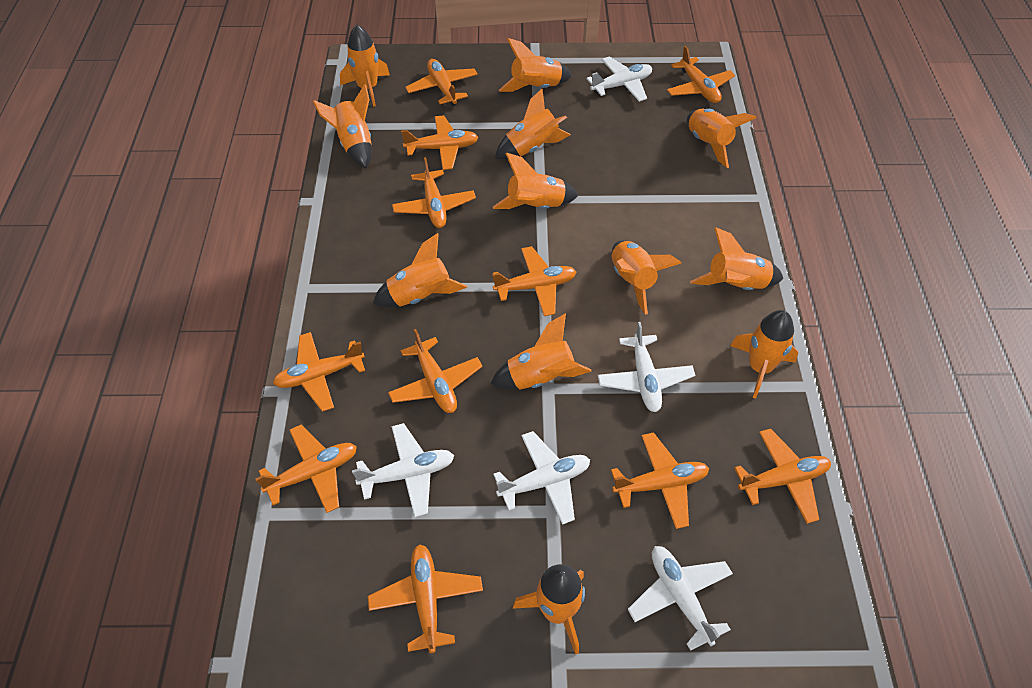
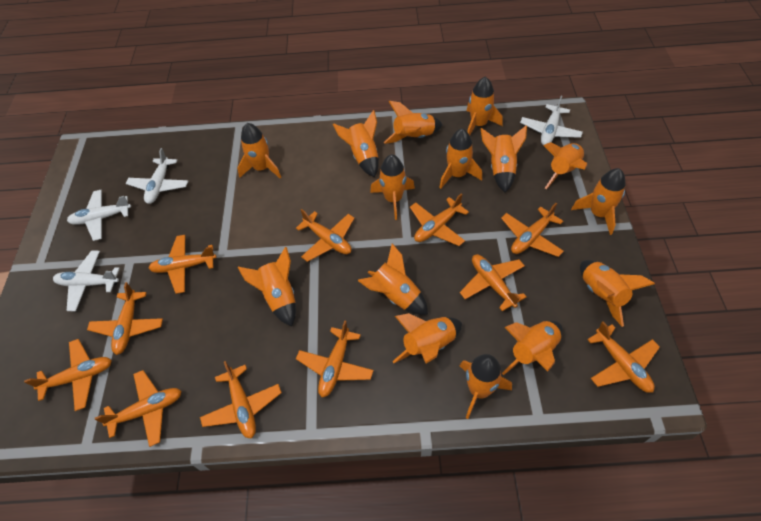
orange rocket: 12 -> 15
white plane: 5 -> 4

